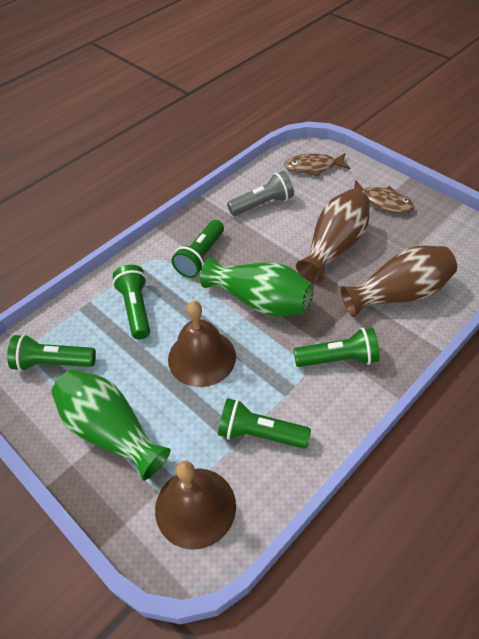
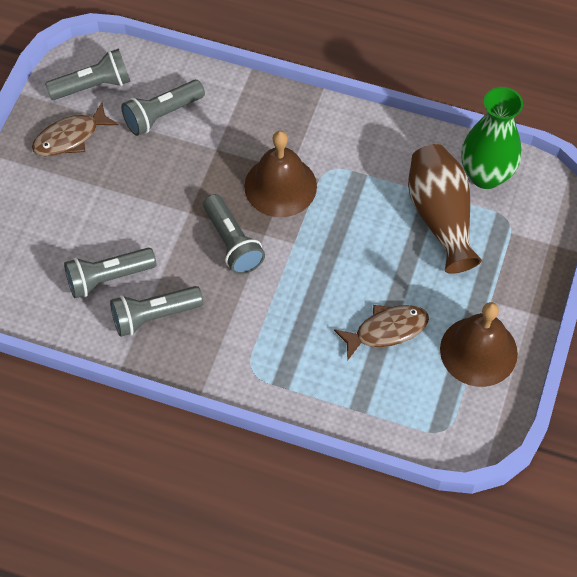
brown vase: 2 -> 1
green flashlight: 5 -> 0
green vase: 2 -> 1
grey flashlight: 1 -> 5

